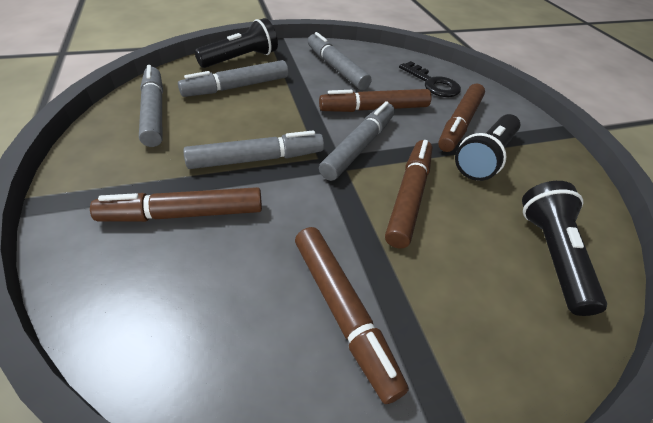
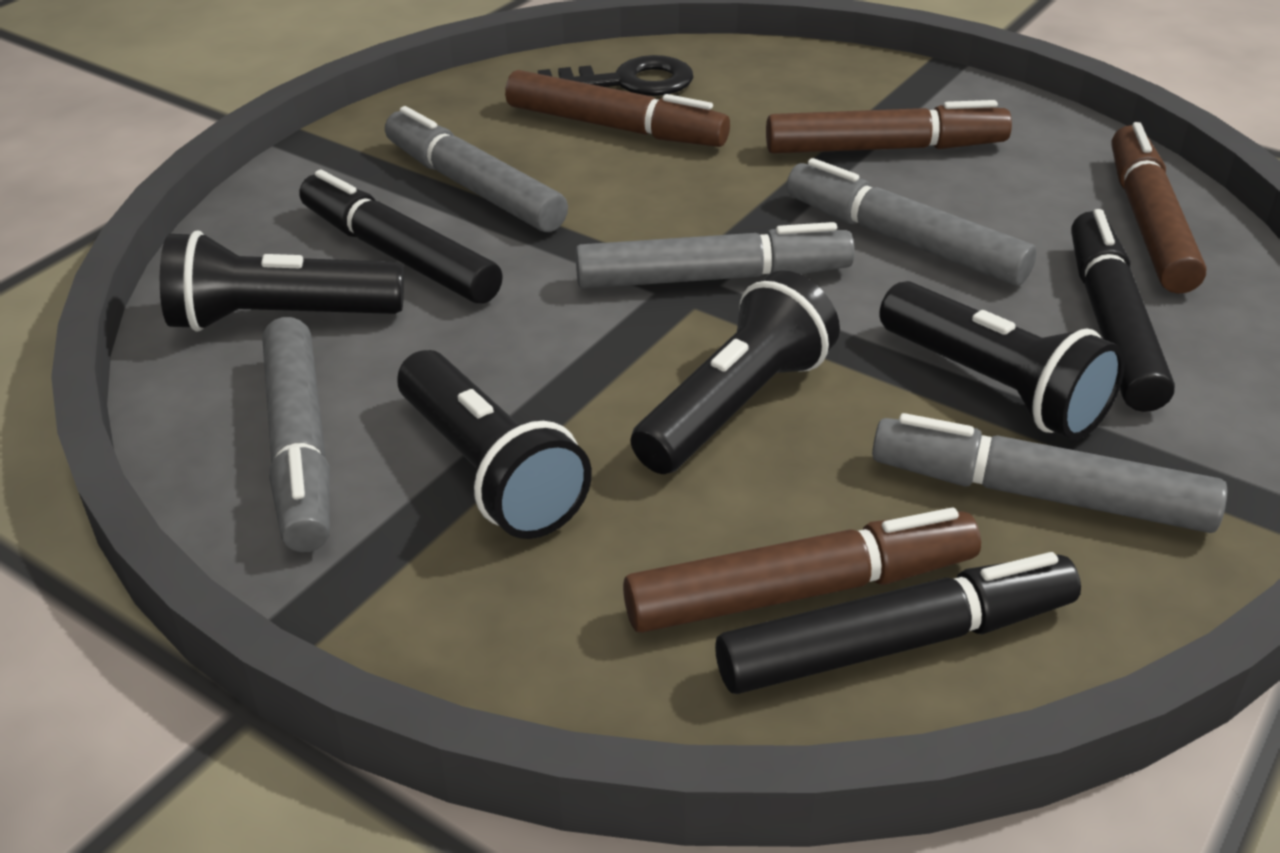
black flashlight: 3 -> 4
black marker: 0 -> 3
brown marker: 5 -> 4

